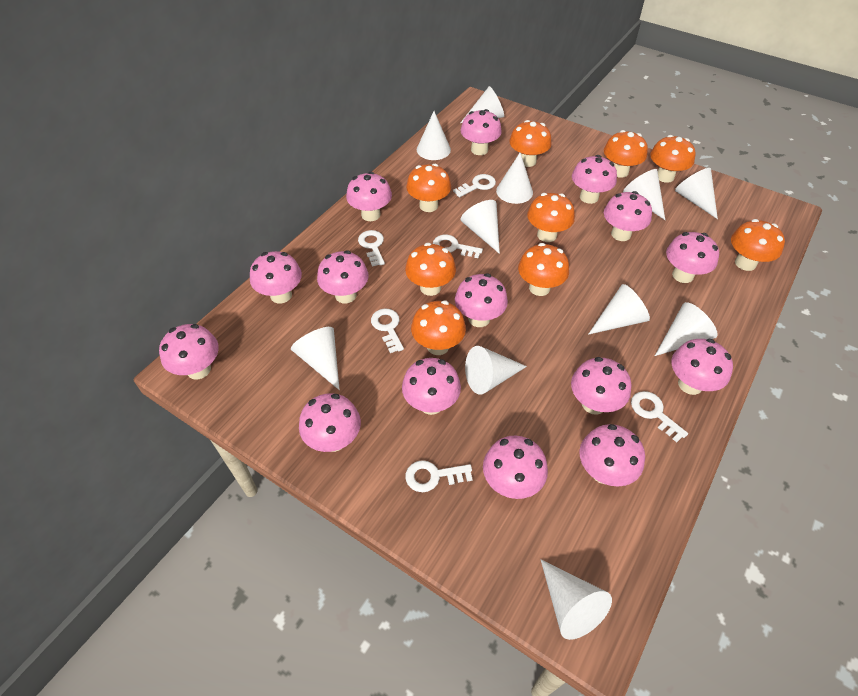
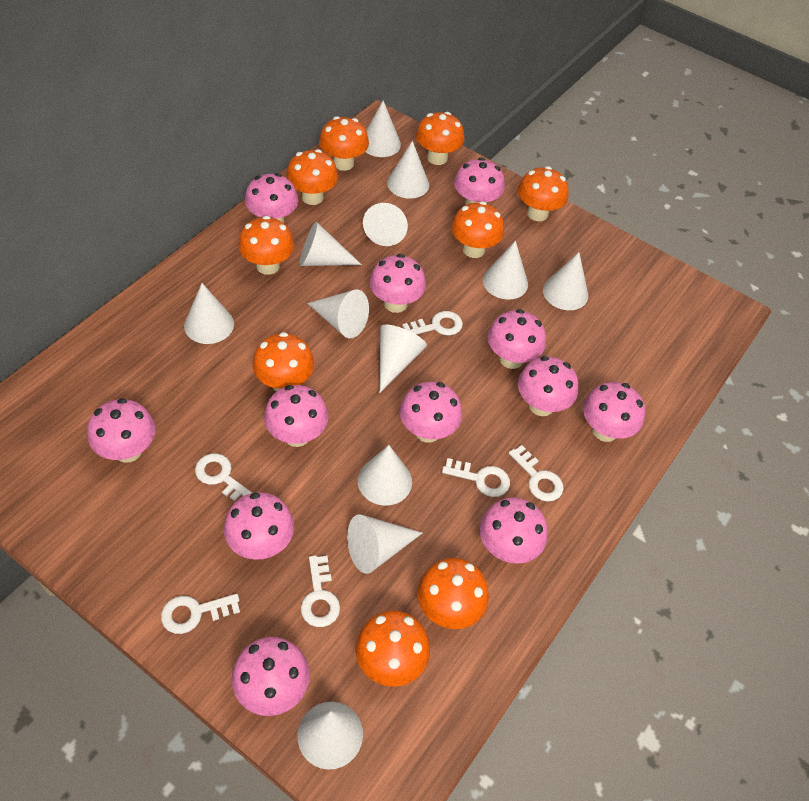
pink mushroom: 15 -> 12
white cone: 11 -> 12

